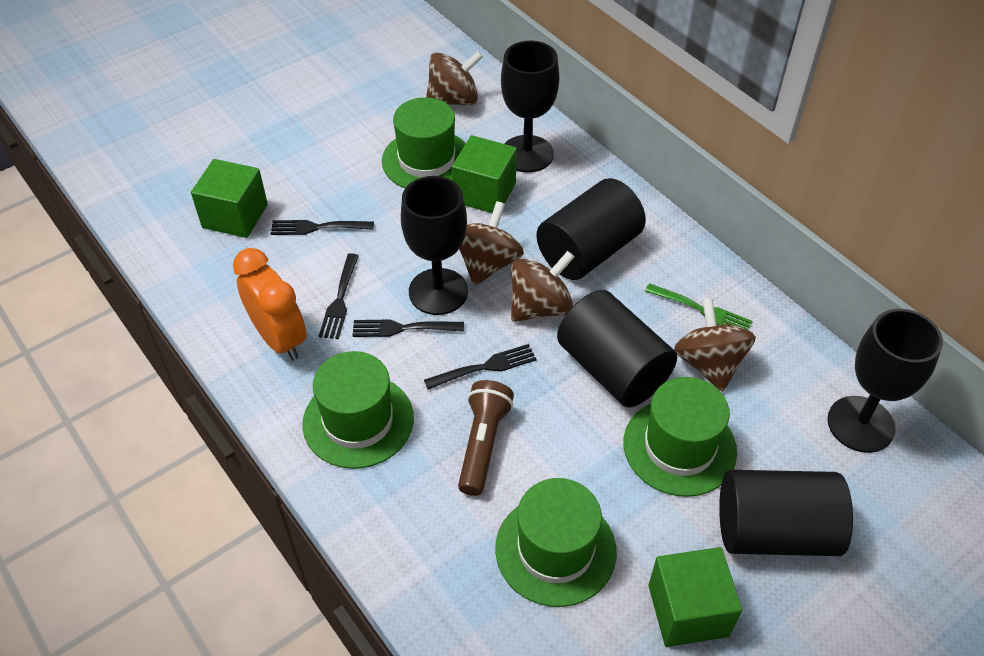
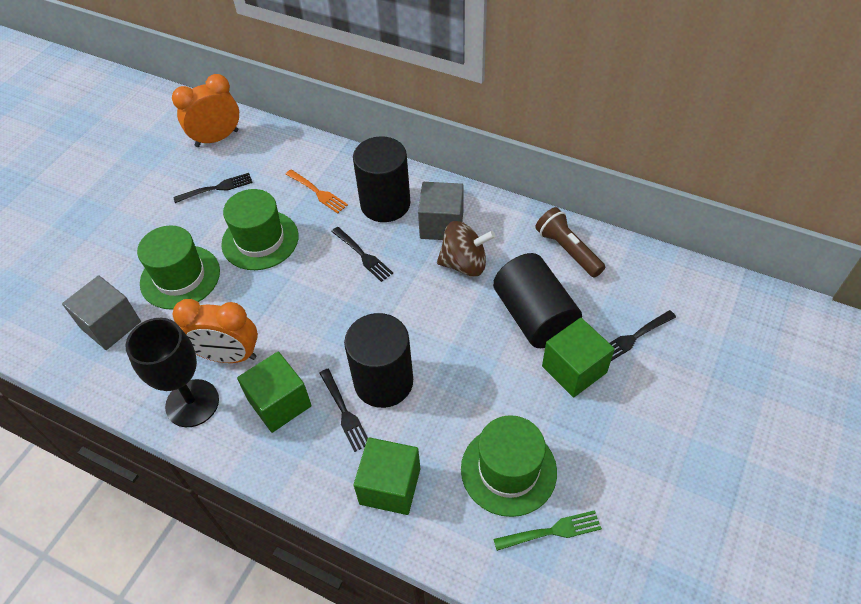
black goblet: 3 -> 1
brown spinning top: 4 -> 1
green hat: 4 -> 3
grey cube: 0 -> 2
orange clock: 1 -> 2
orange fork: 0 -> 1

